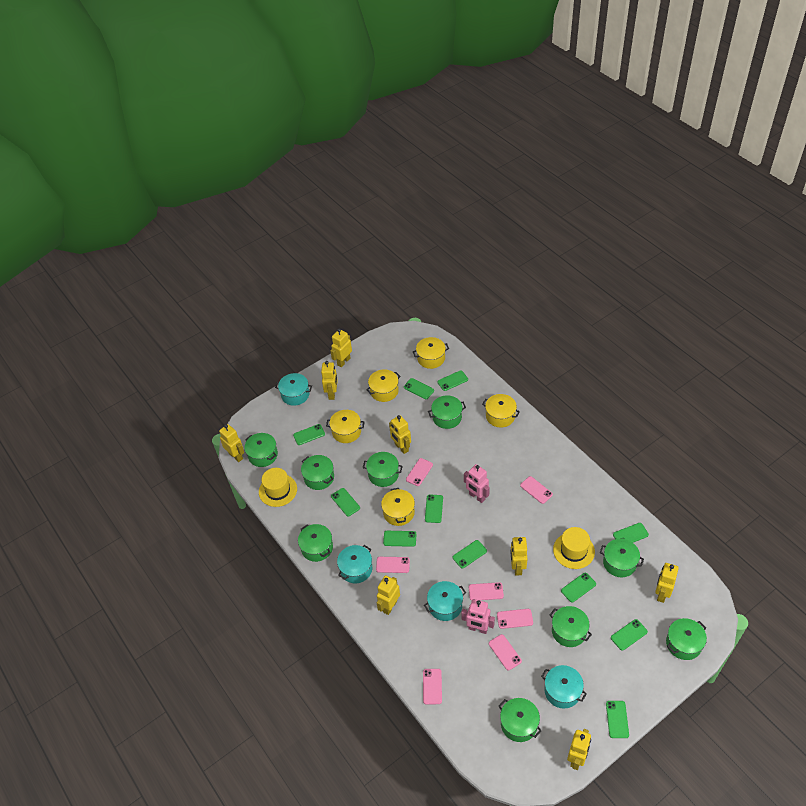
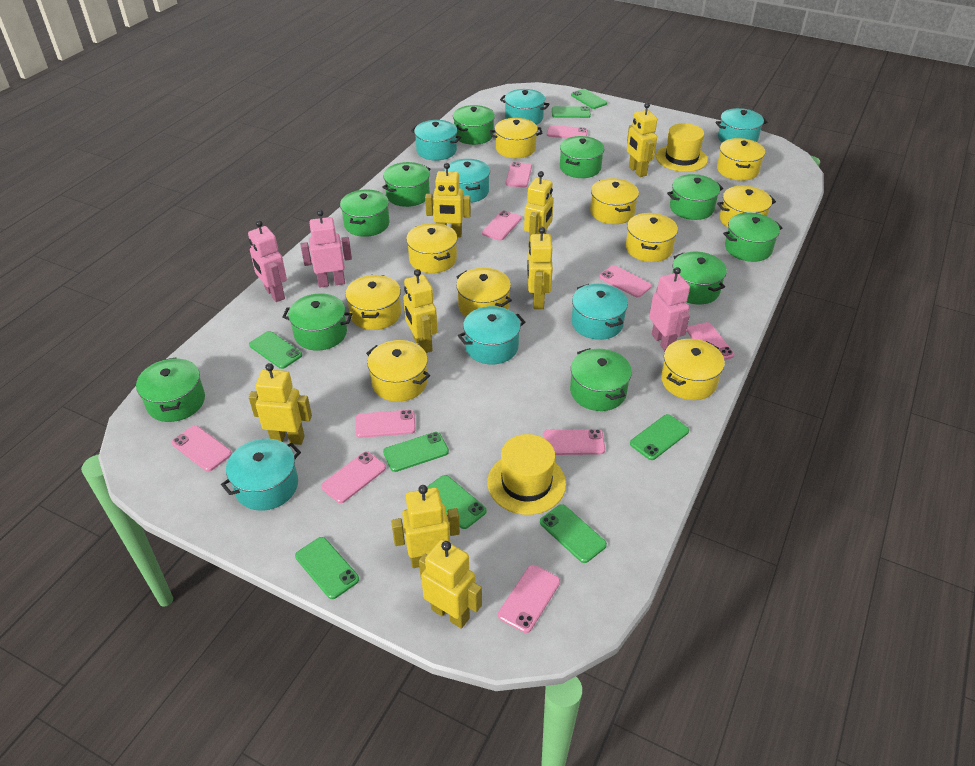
green phone: 11 -> 8
green pot: 9 -> 10
pink phone: 7 -> 10
pink robot: 2 -> 3
turquoise pot: 4 -> 7
yellow pot: 5 -> 10

